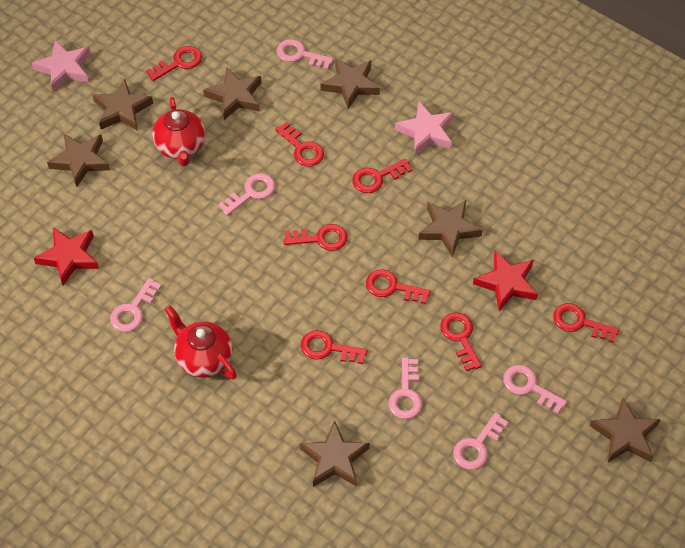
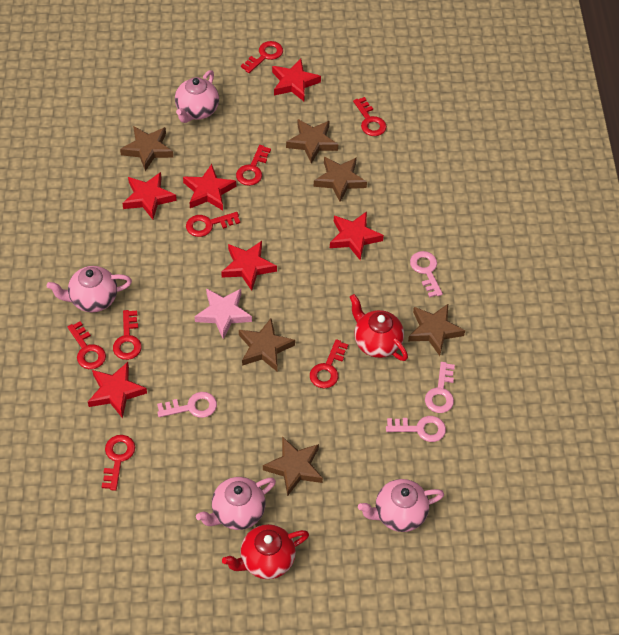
brown star: 7 -> 6
pink key: 6 -> 4
pink star: 2 -> 1
pink teapot: 0 -> 4
red star: 2 -> 6

